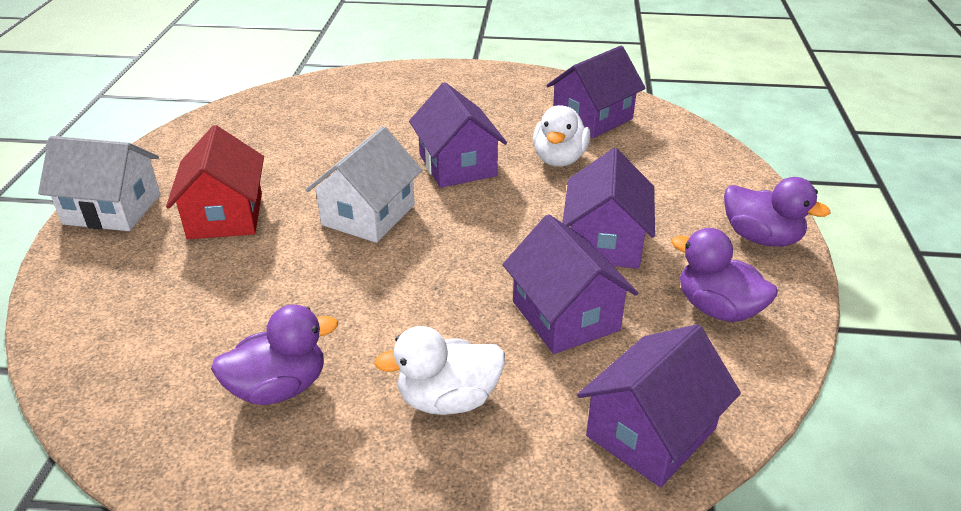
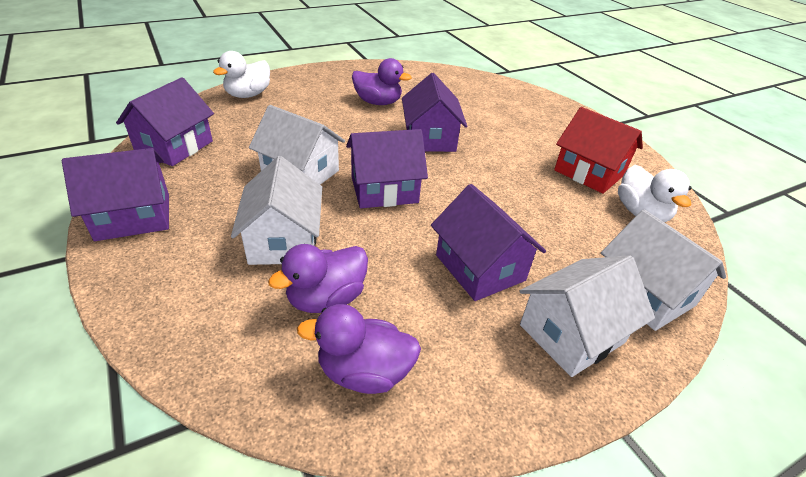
white house: 2 -> 4

